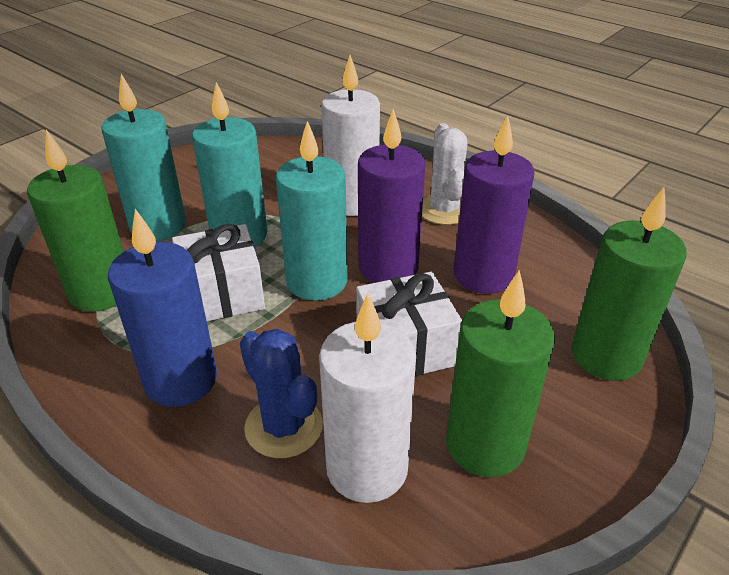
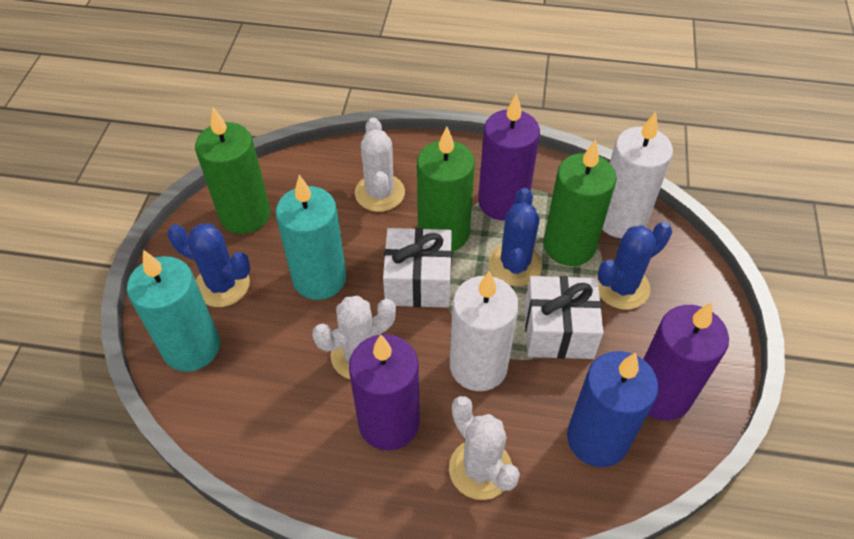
blue cactus: 1 -> 3
purple candle: 2 -> 3
turquoise candle: 3 -> 2
white cactus: 1 -> 3

